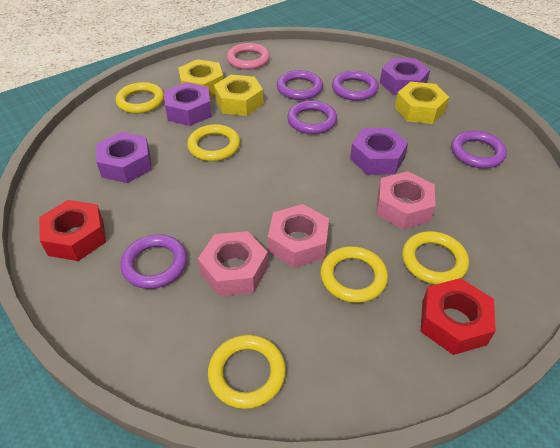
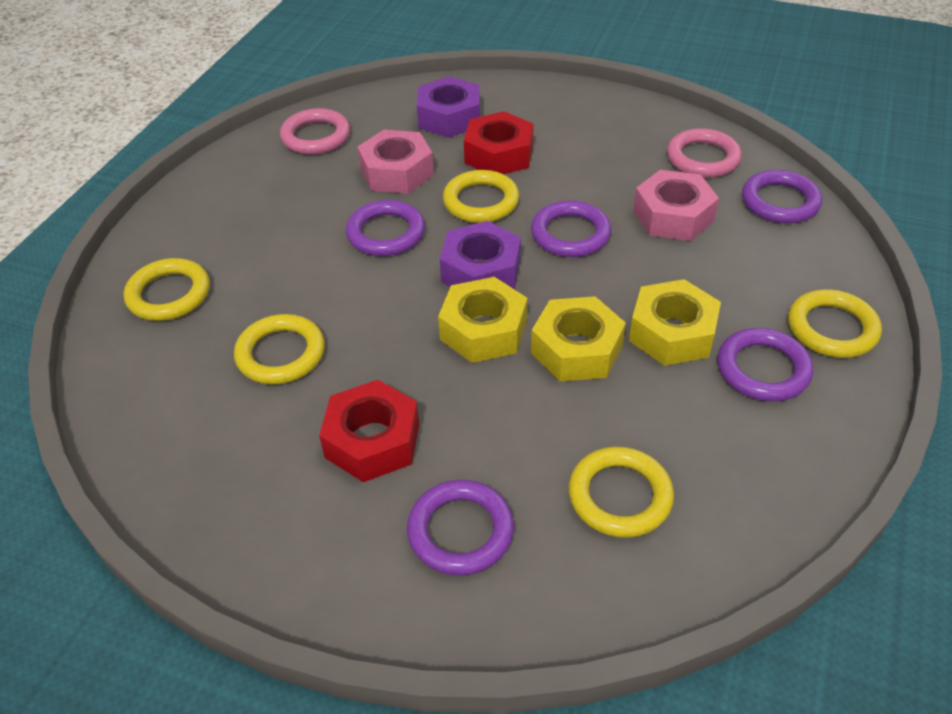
pink nut: 3 -> 2
pink ring: 1 -> 2
purple nut: 4 -> 2

